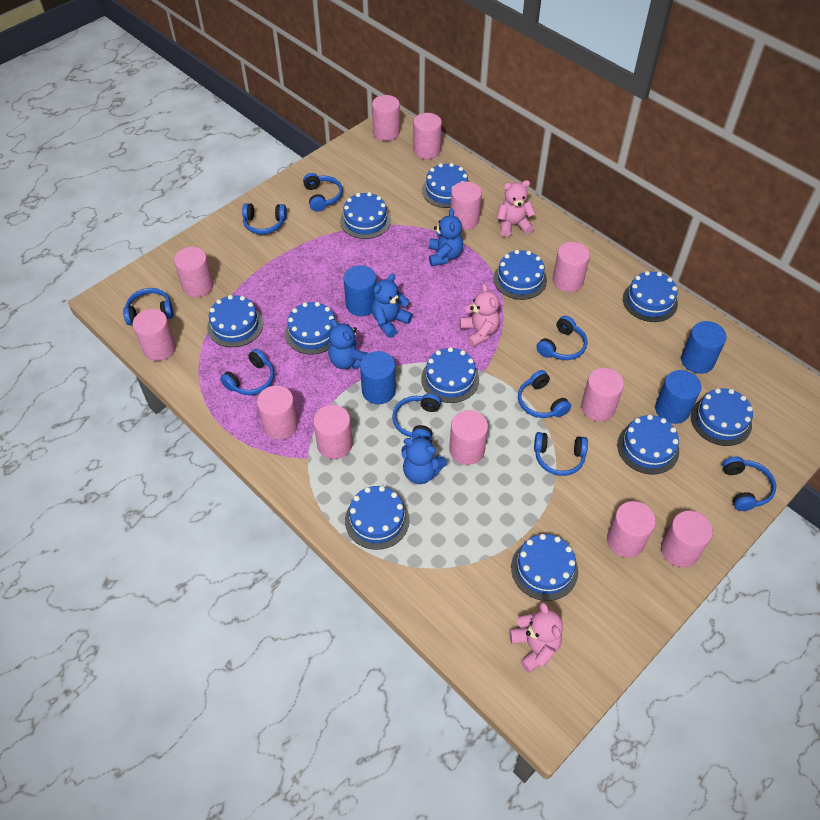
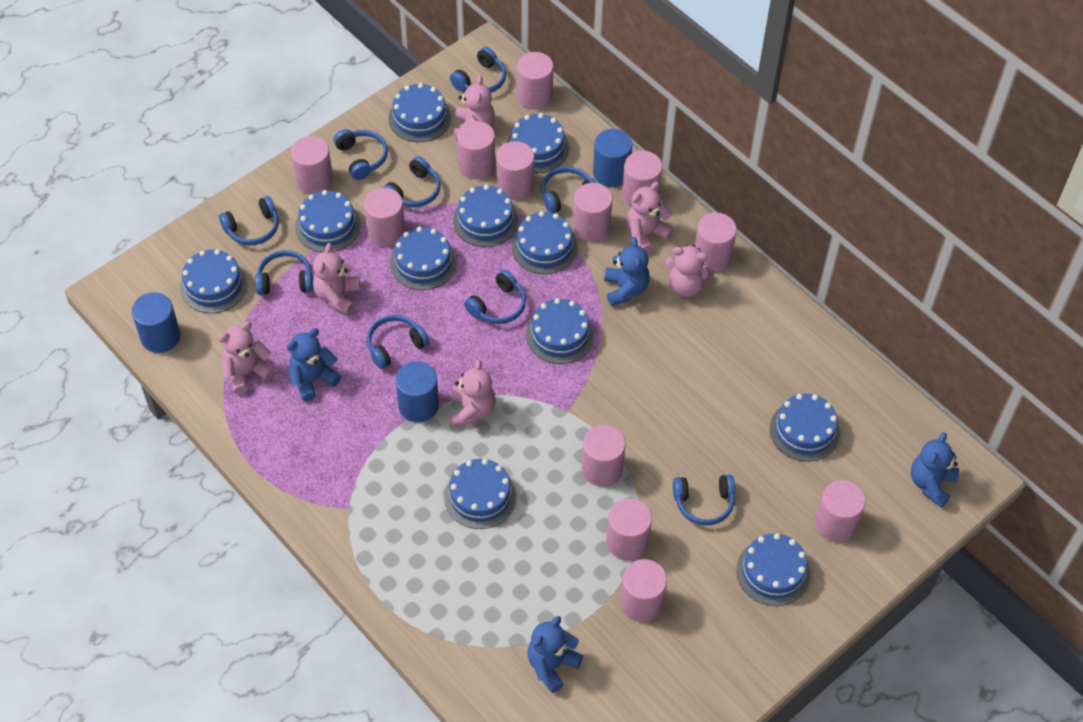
blue cylinder: 4 -> 3
pink teddy bear: 3 -> 6

